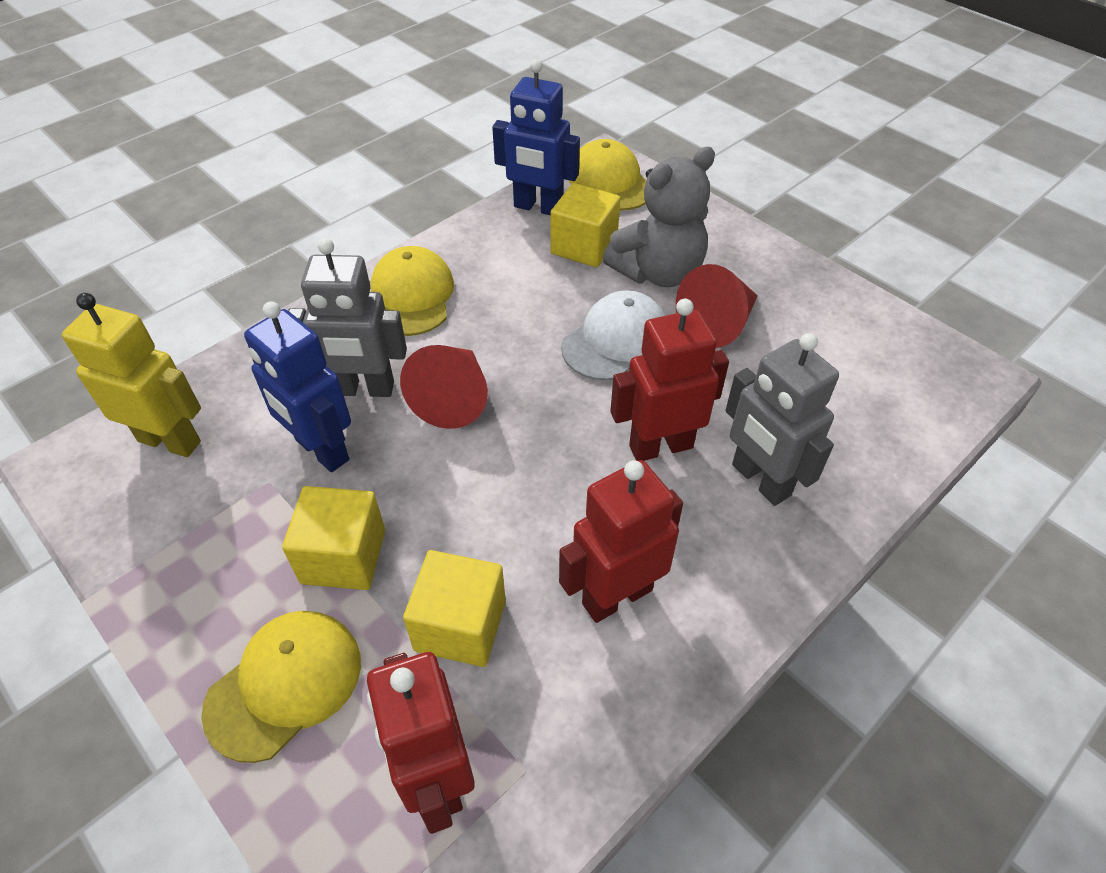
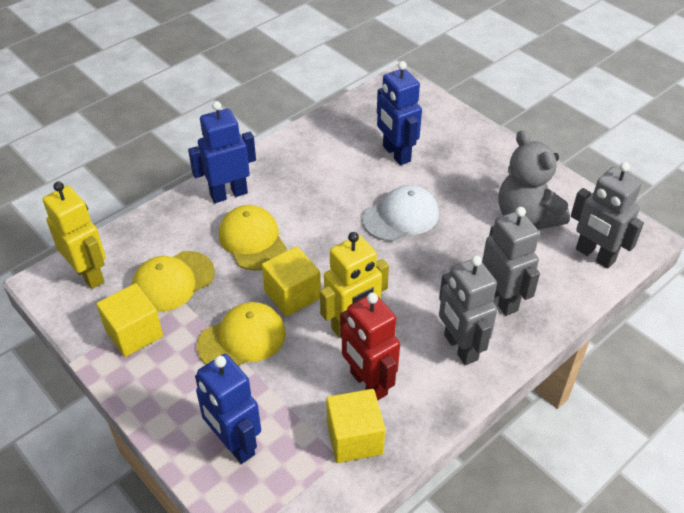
blue robot: 2 -> 3
grey robot: 2 -> 3
red cone: 2 -> 0
red robot: 3 -> 1
yellow robot: 1 -> 2

